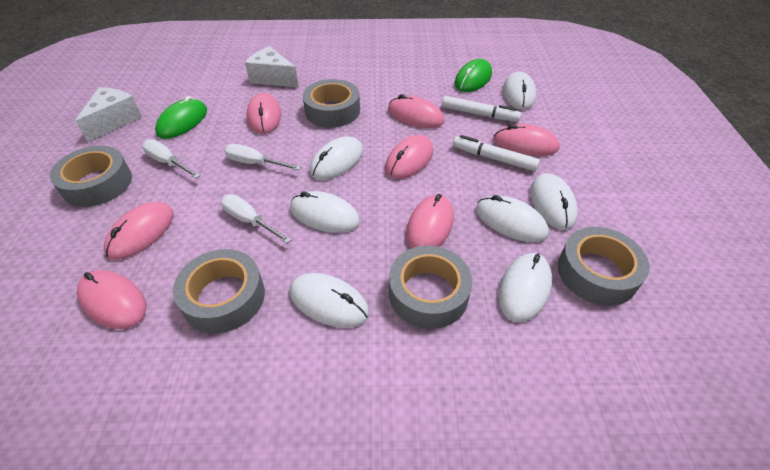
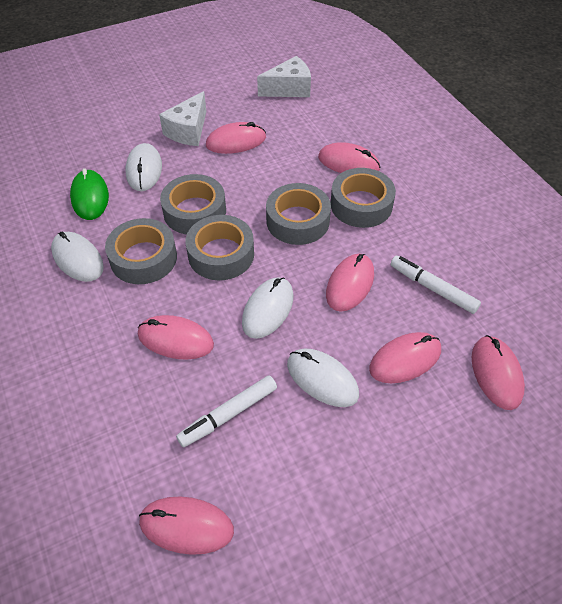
green mouse: 2 -> 1
white mouse: 7 -> 4
white screwdriver: 3 -> 0

